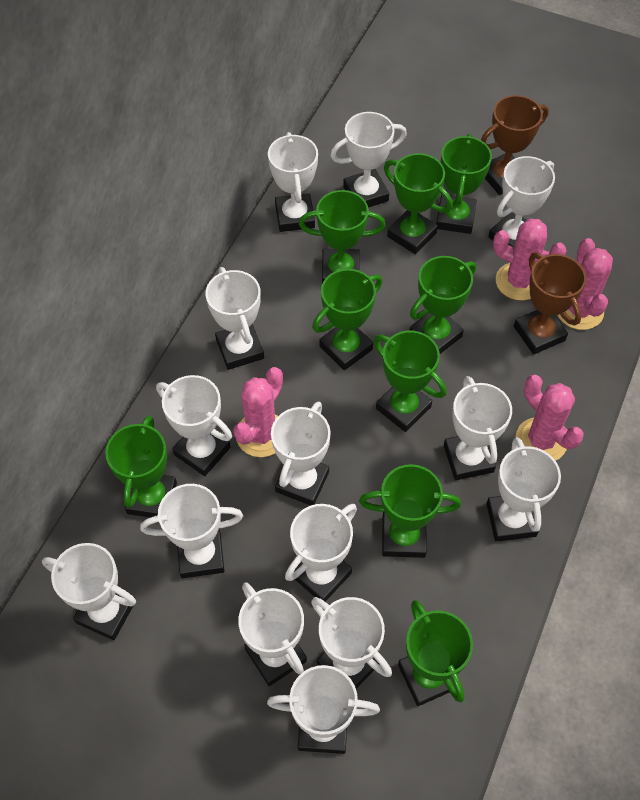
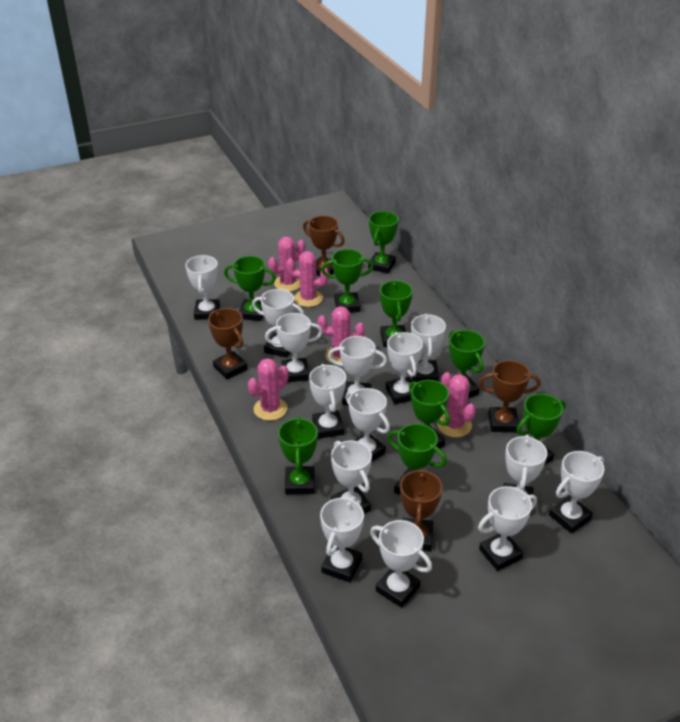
brown trophy: 2 -> 4
pink cactus: 4 -> 5

